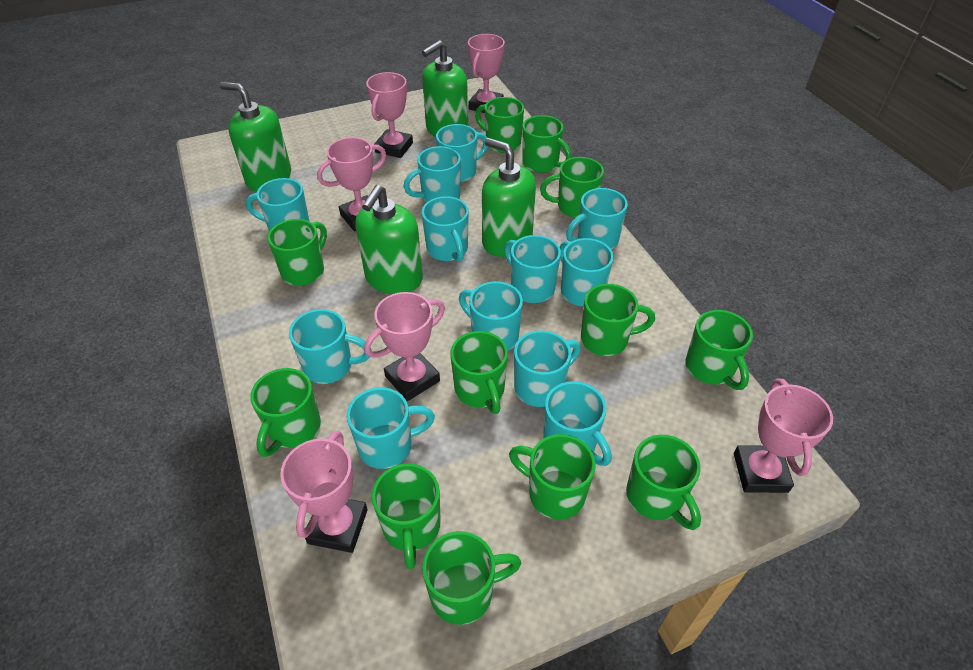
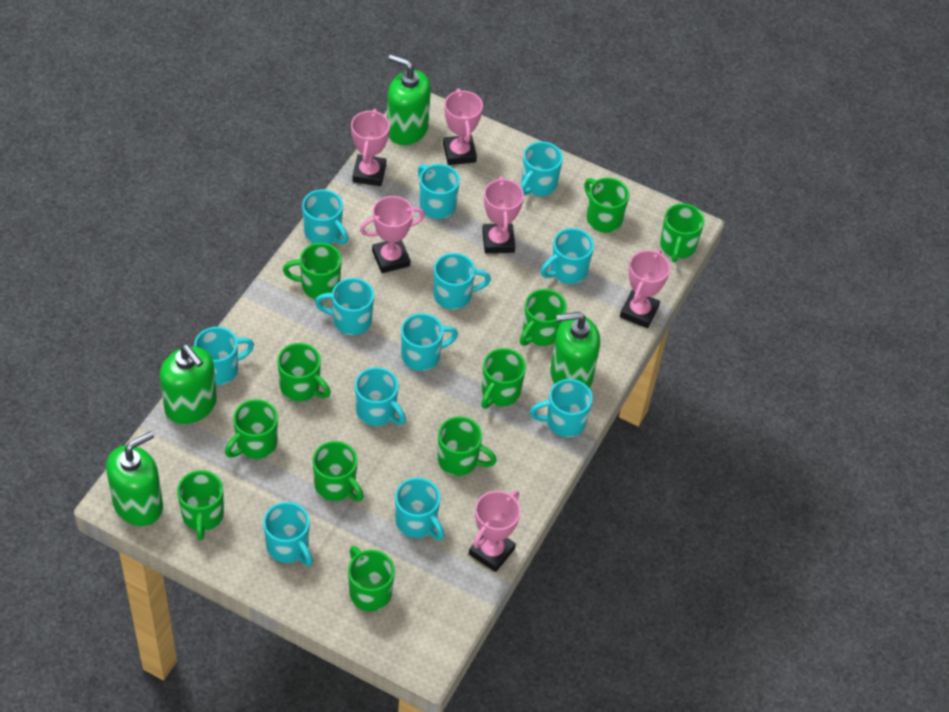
green mug: 12 -> 11

